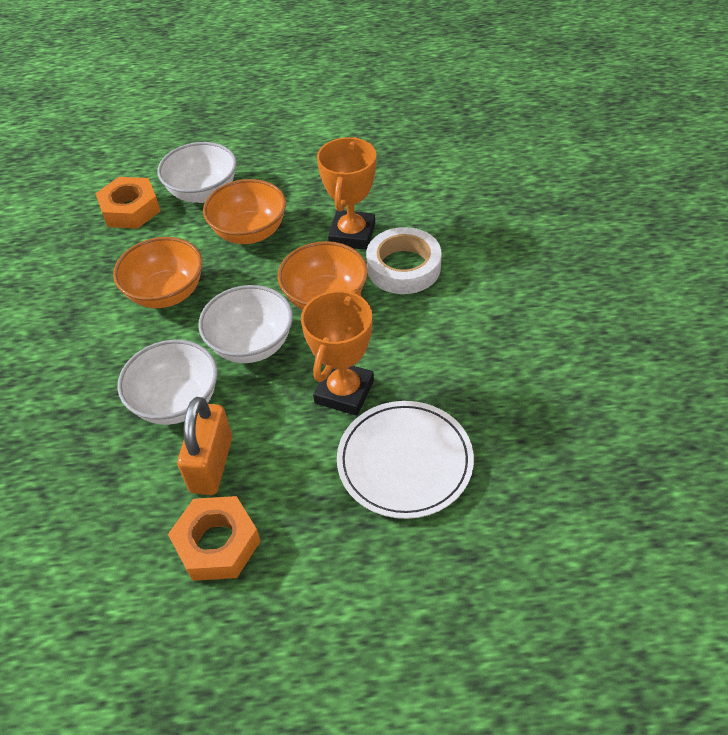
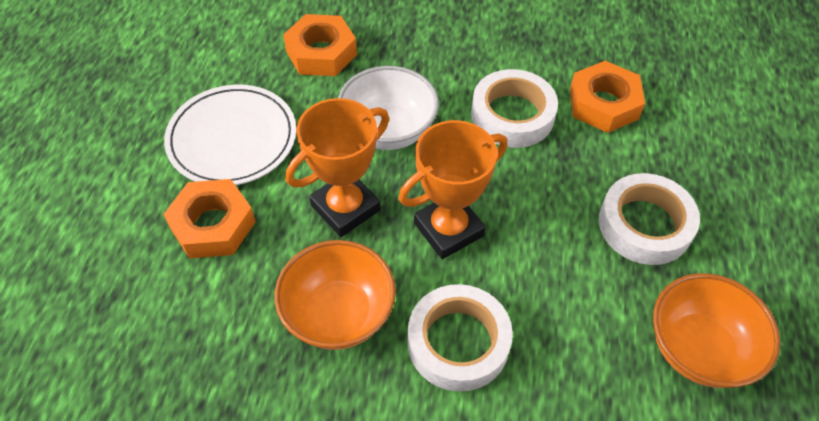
orange bowl: 3 -> 2
orange nut: 2 -> 3
orange padlock: 1 -> 0
white bowl: 3 -> 1
white tape: 1 -> 3

